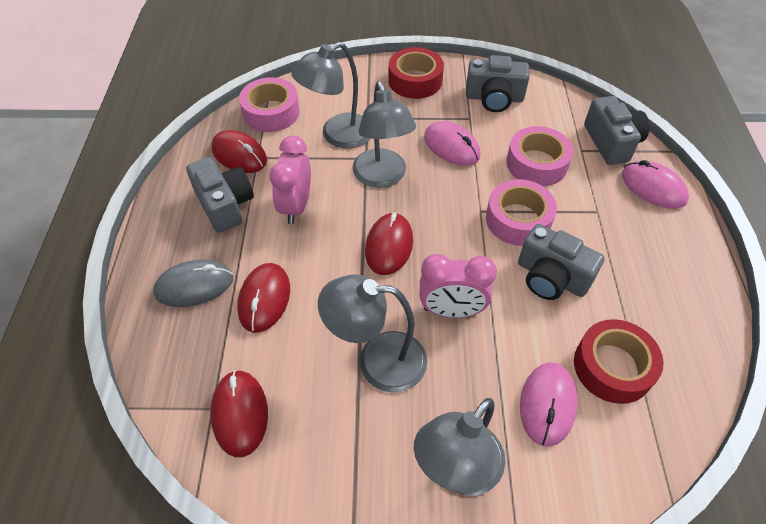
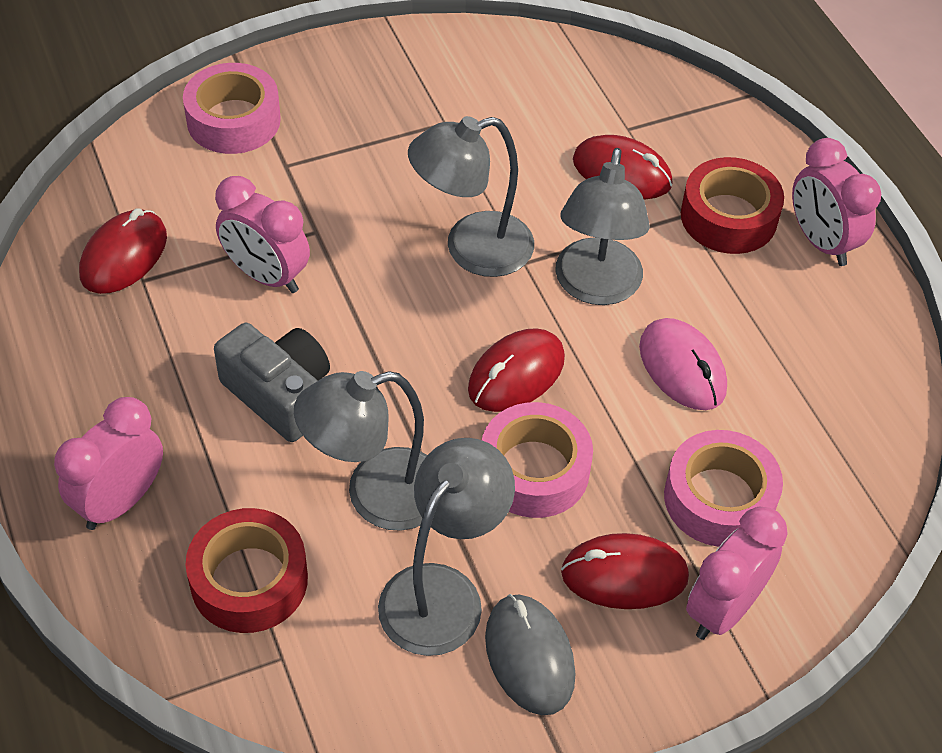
grey camera: 4 -> 1
pink clock: 2 -> 4
pink mouse: 3 -> 1

